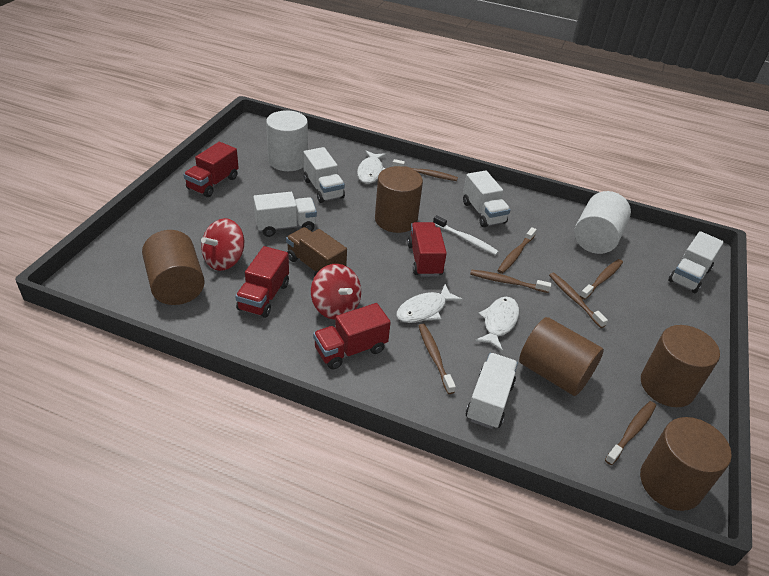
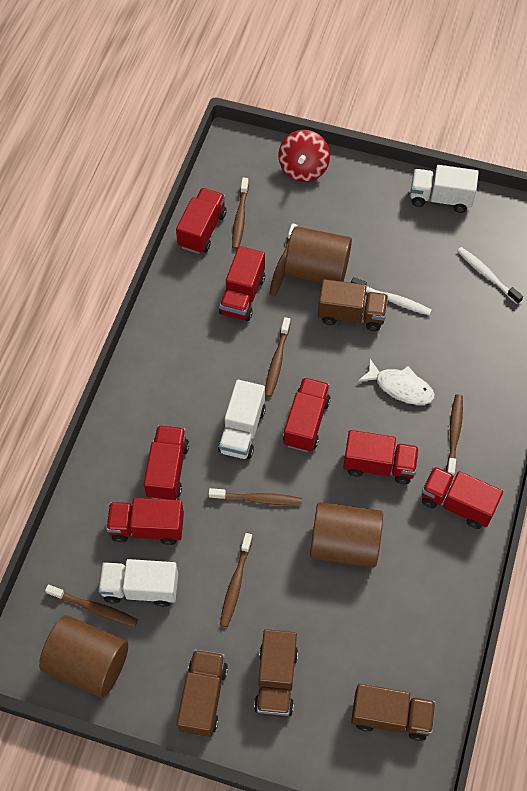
brown cylinder: 5 -> 3
brown truck: 1 -> 4
red spinning top: 2 -> 1
red truck: 4 -> 7
white cylinder: 2 -> 0
white fish: 3 -> 1
white toothbrush: 1 -> 2
white truck: 5 -> 3

